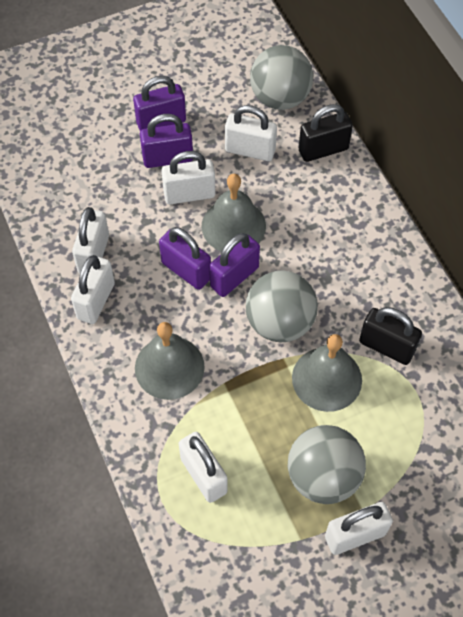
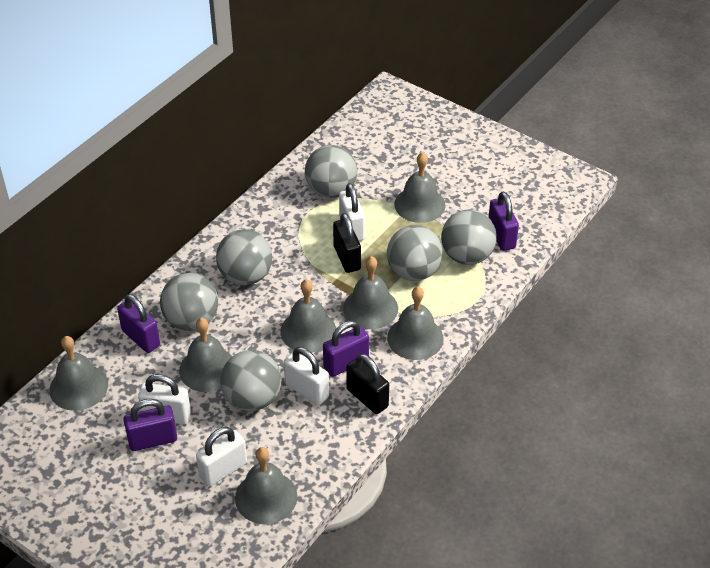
grey ball: 3 -> 6
grey bell: 3 -> 7
white padlock: 6 -> 4

